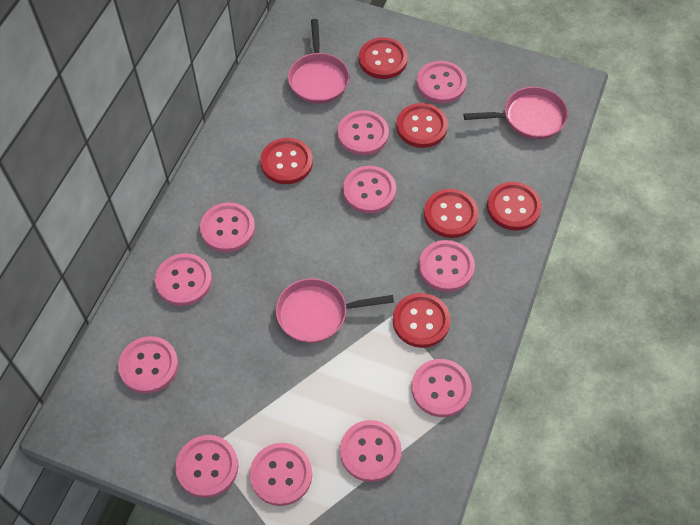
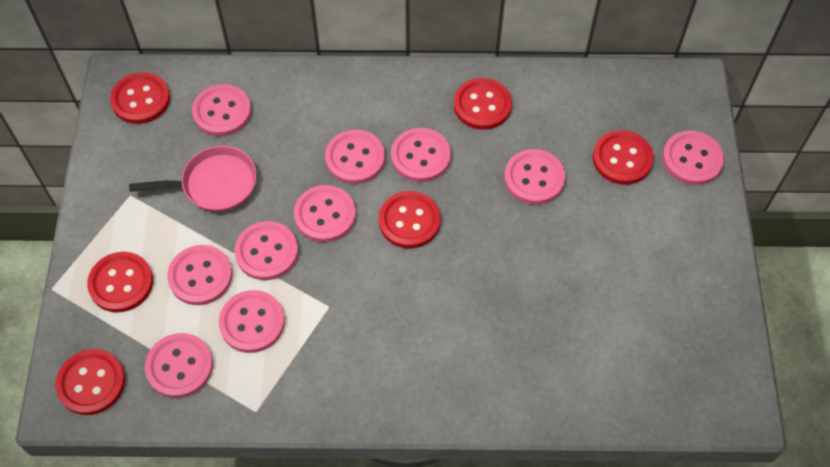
pink button: 11 -> 10
pink pan: 3 -> 1

